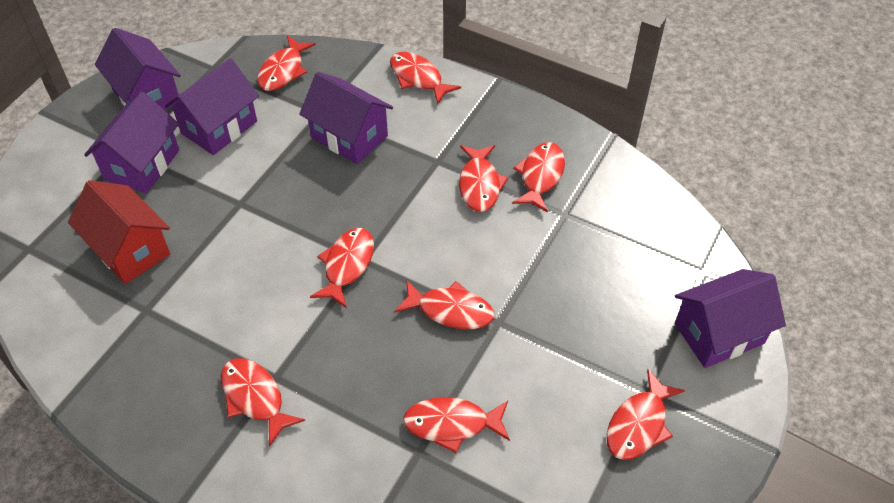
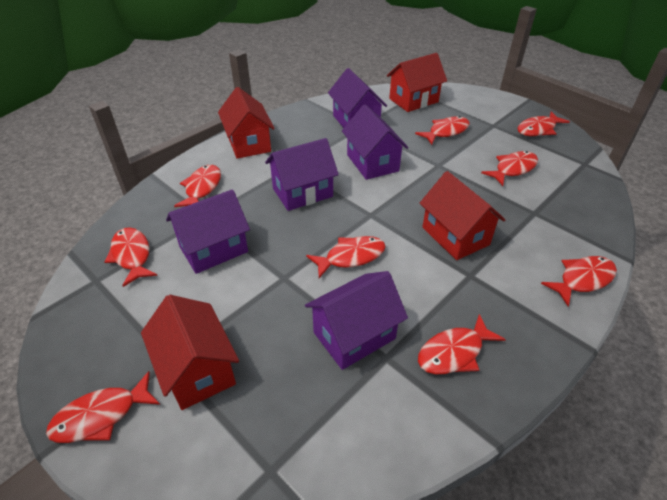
red house: 1 -> 4

